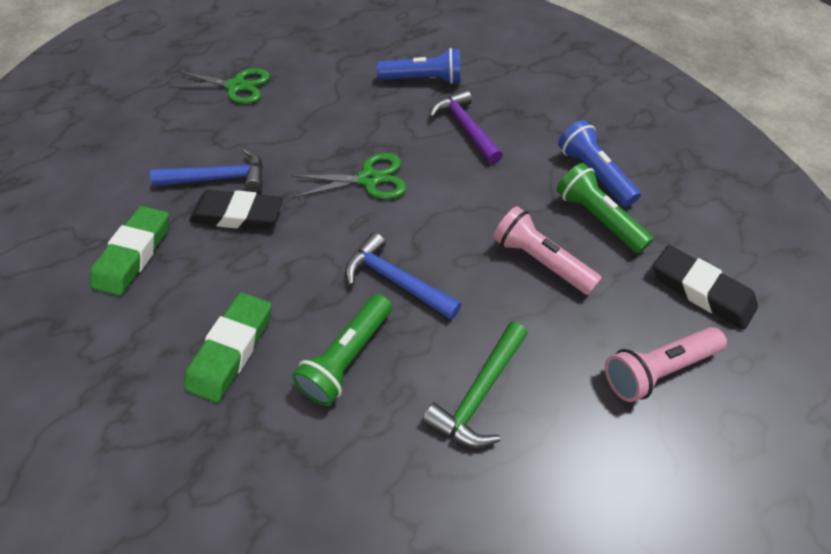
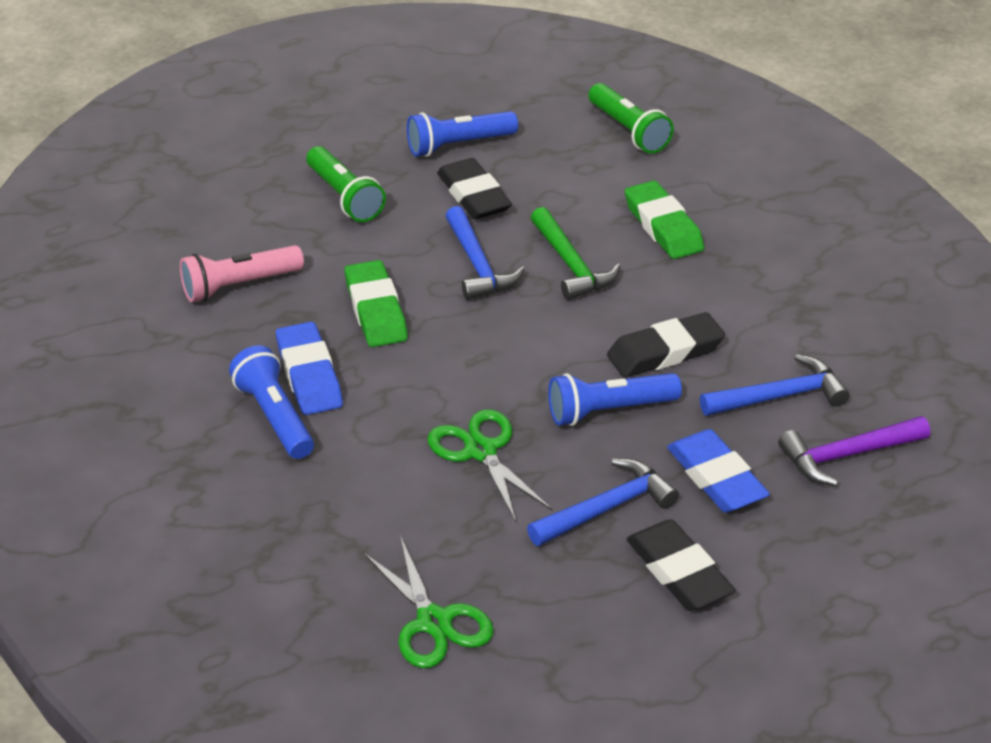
black eraser: 2 -> 3
blue eraser: 0 -> 2
blue flashlight: 2 -> 3
blue hammer: 2 -> 3
pink flashlight: 2 -> 1

